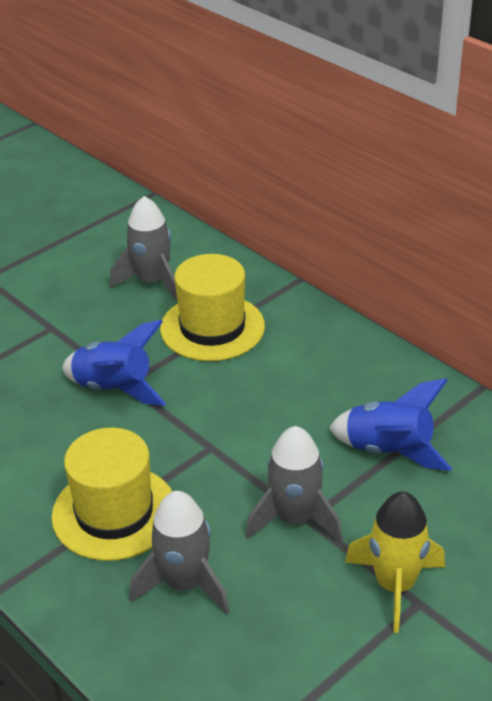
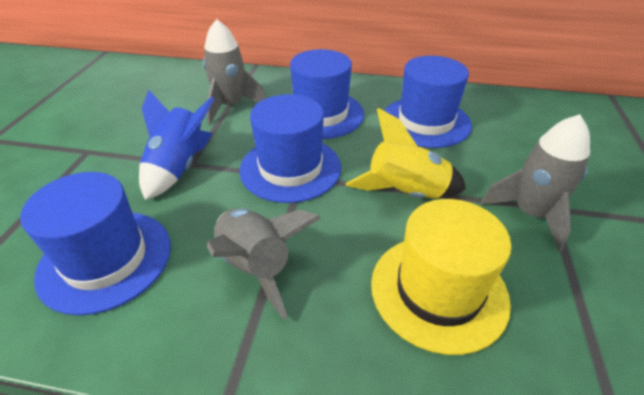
blue hat: 0 -> 4
blue rocket: 2 -> 1
yellow hat: 2 -> 1

